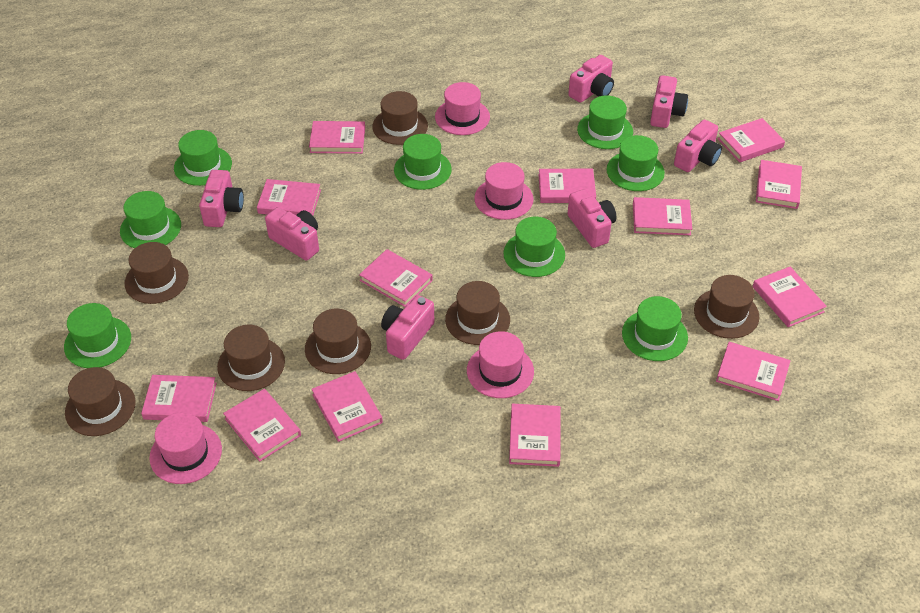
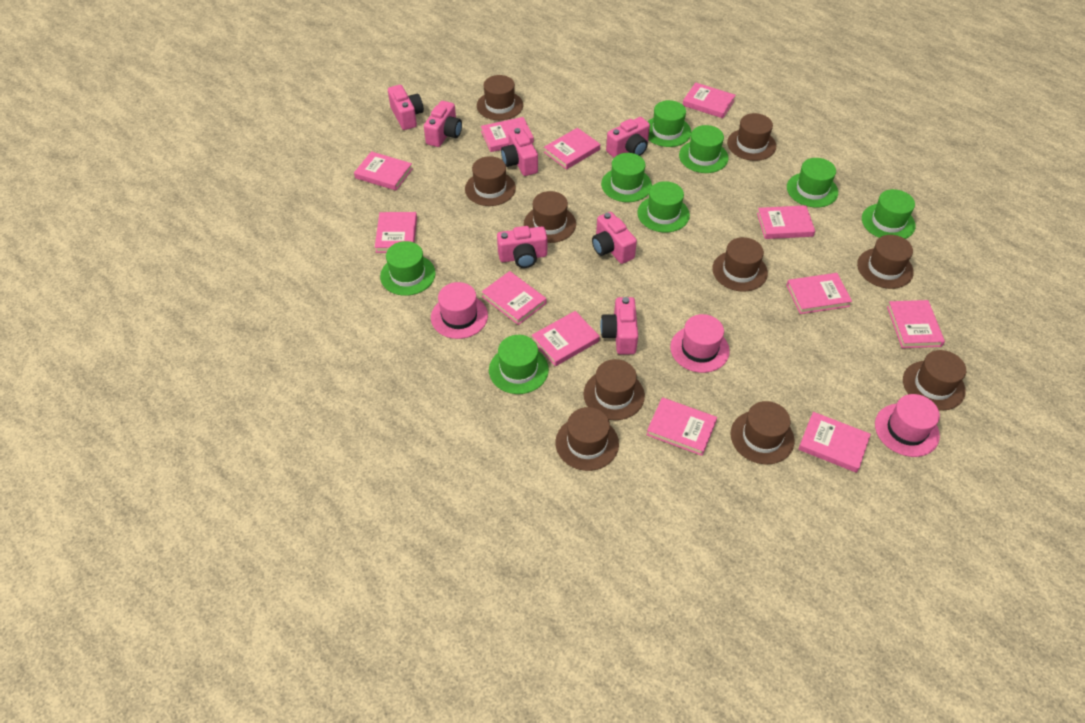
brown hat: 7 -> 10
pink book: 13 -> 12
pink hat: 4 -> 3

